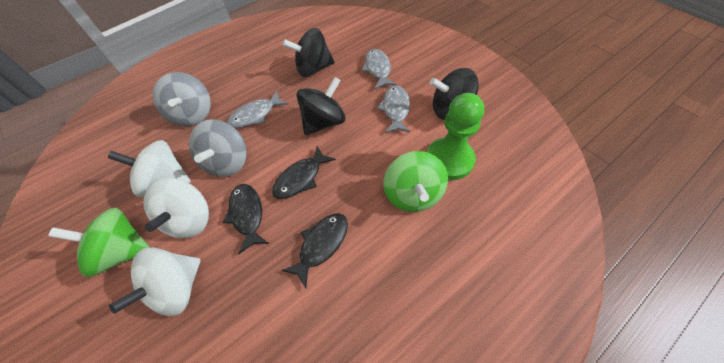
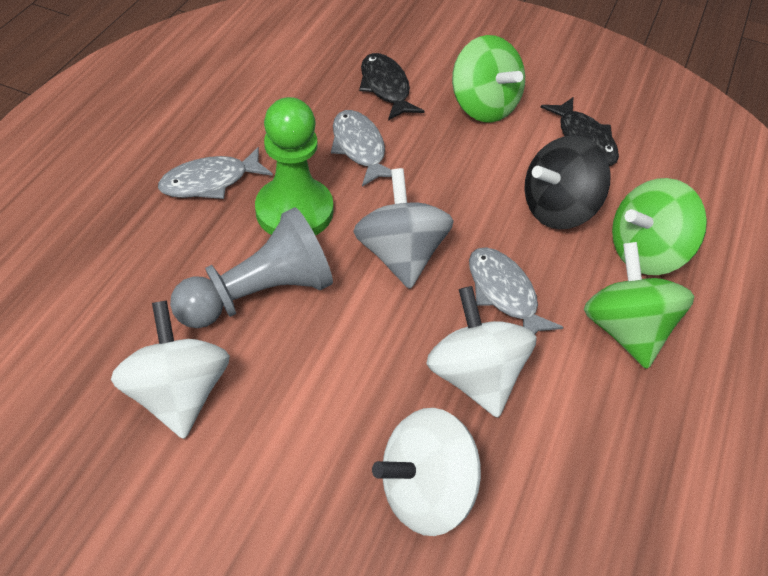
black fish: 3 -> 2
black spinning top: 3 -> 1
green spinning top: 2 -> 3
grey pawn: 0 -> 1
grey spinning top: 2 -> 1

